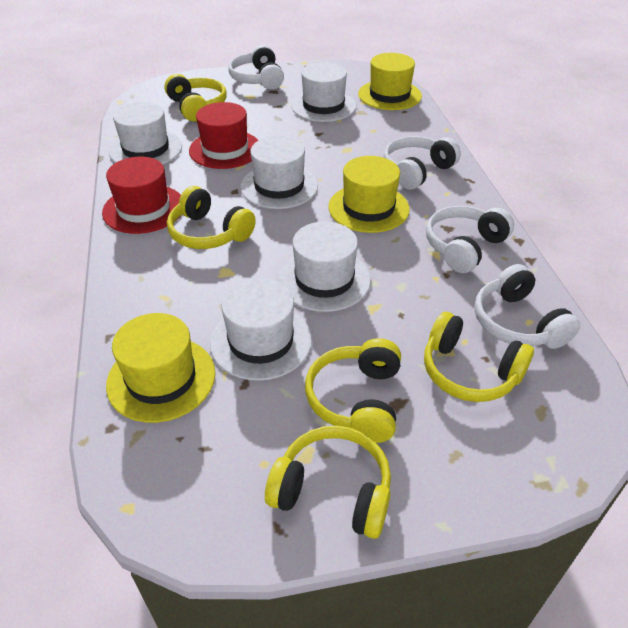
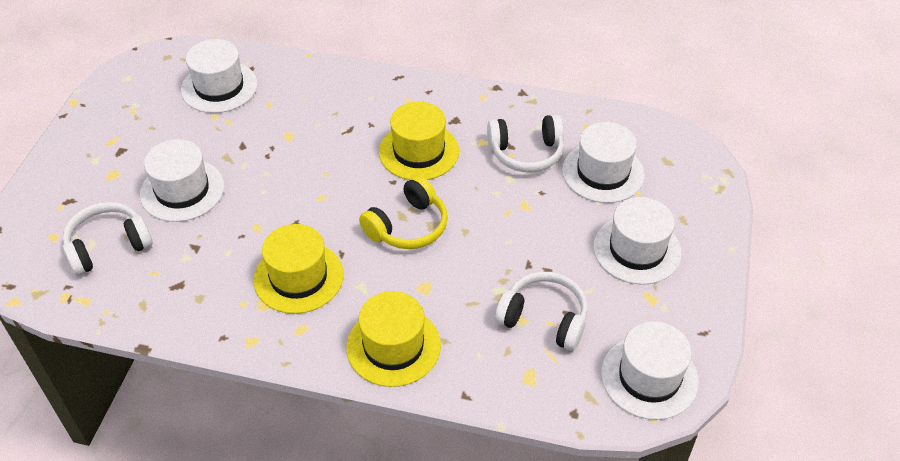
red hat: 2 -> 0
white headphones: 4 -> 3
yellow headphones: 5 -> 1

